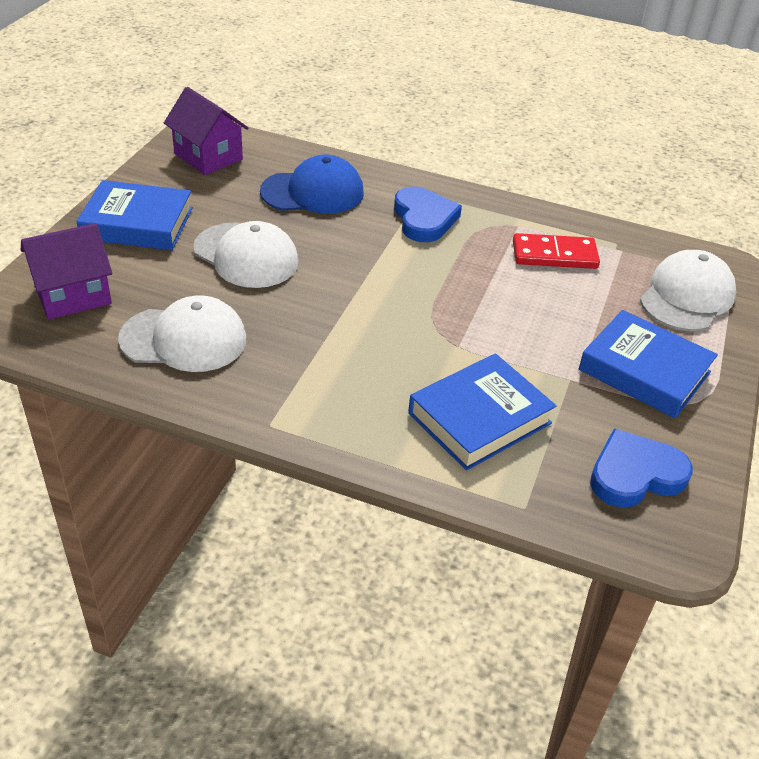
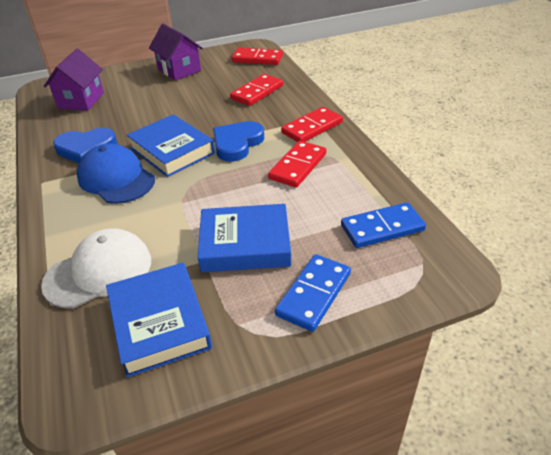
blue domino: 0 -> 2
red domino: 1 -> 4
white cap: 3 -> 1

